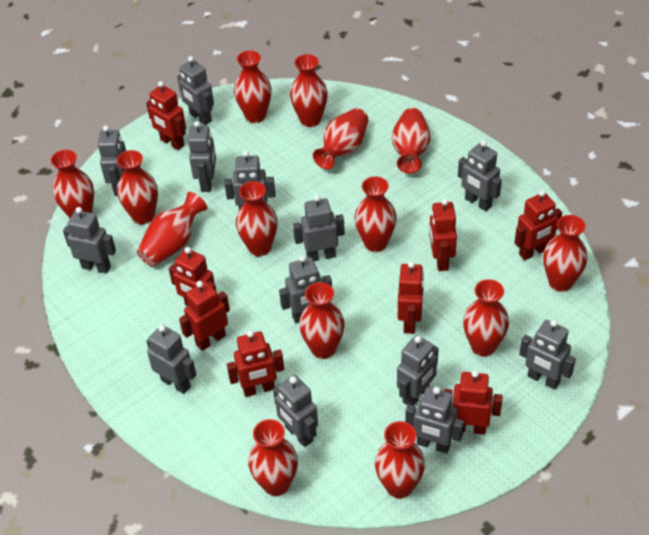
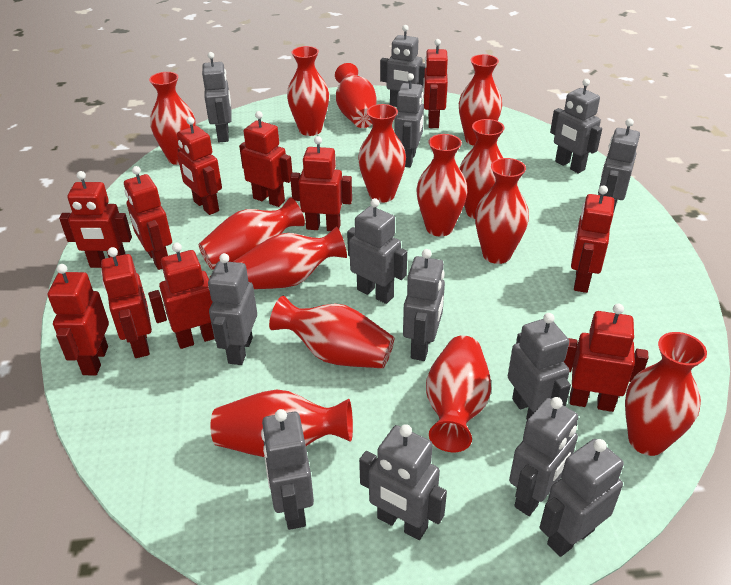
red robot: 8 -> 11

